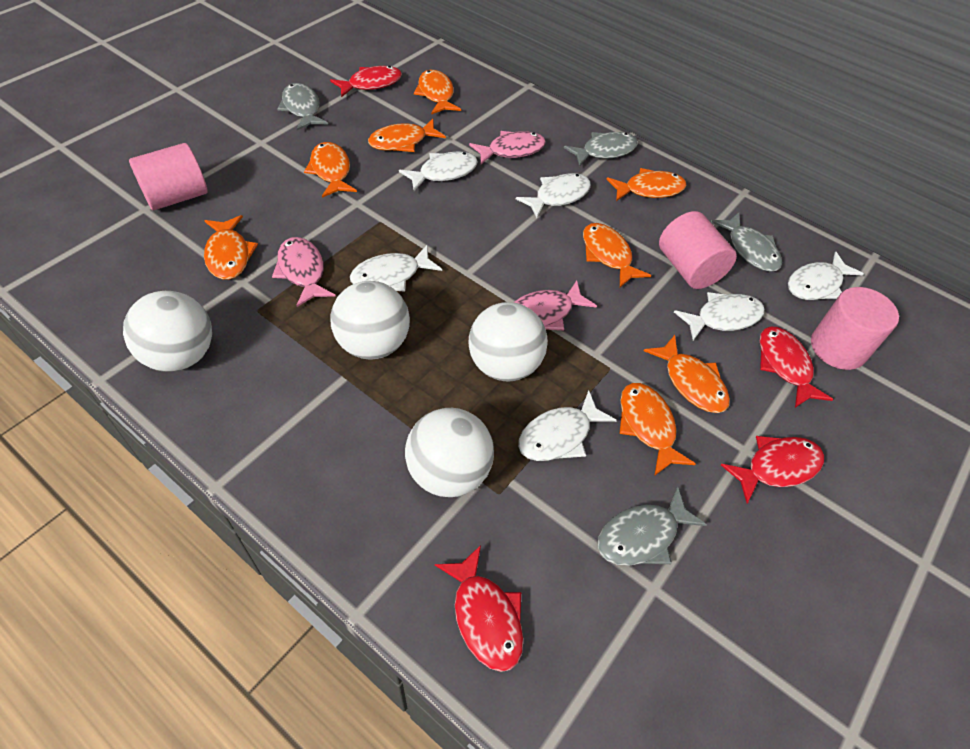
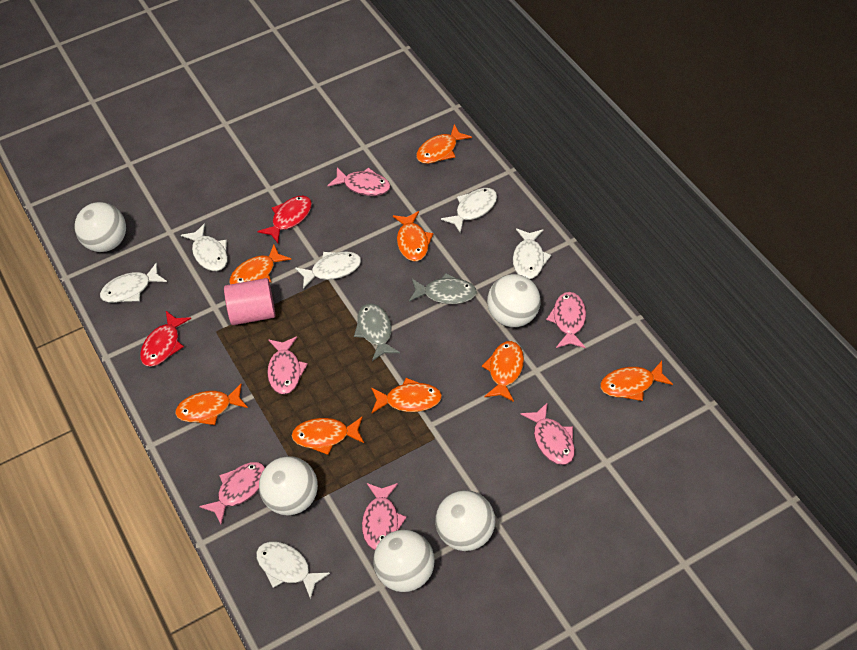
grey fish: 4 -> 2
pink cylinder: 3 -> 1
pink fish: 3 -> 6
red fish: 4 -> 2
white ball: 4 -> 5

